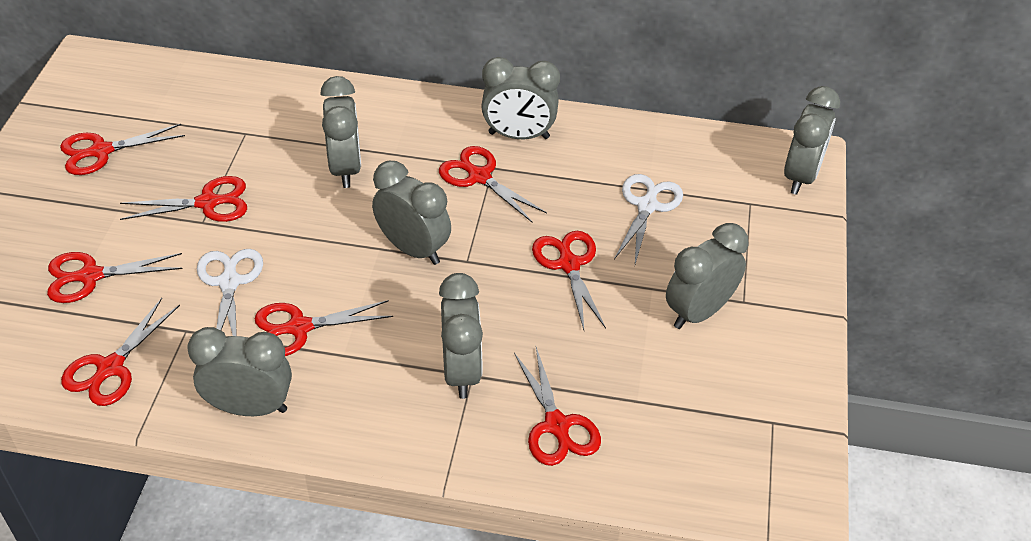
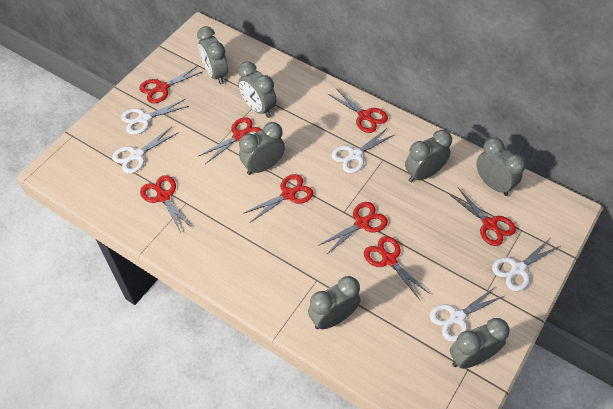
white scissors: 2 -> 5

